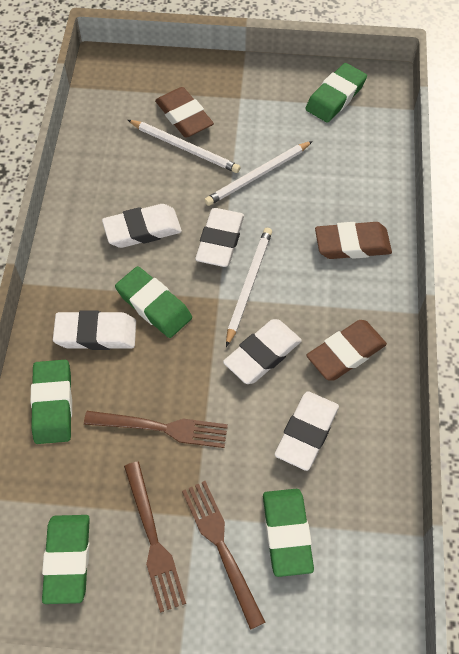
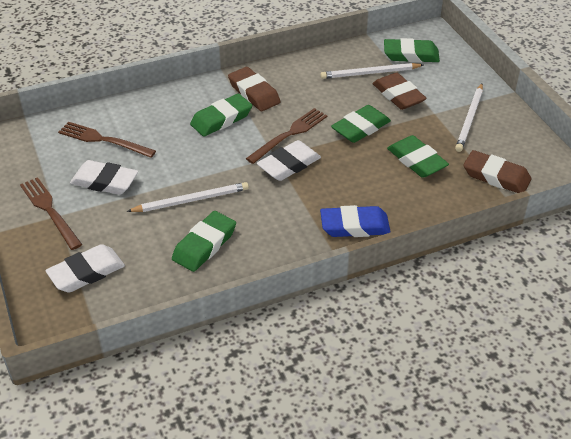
blue eraser: 0 -> 1
white eraser: 5 -> 3

